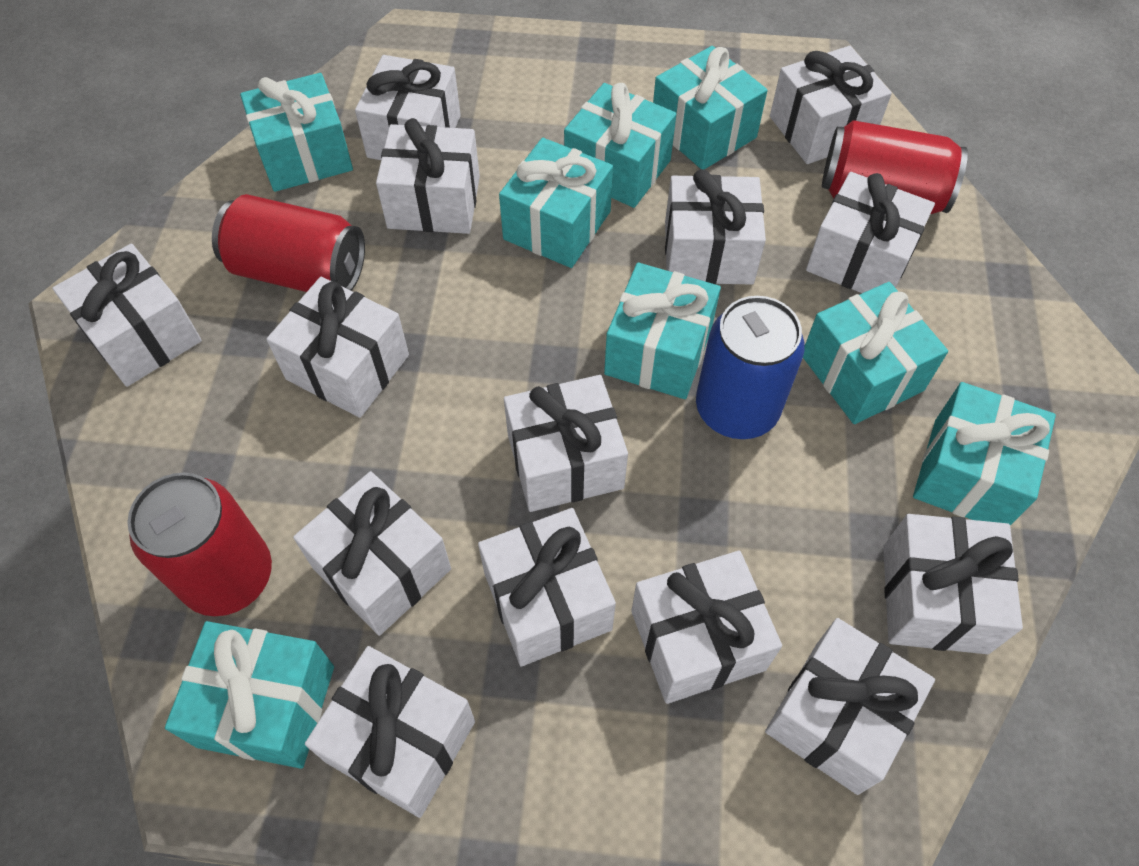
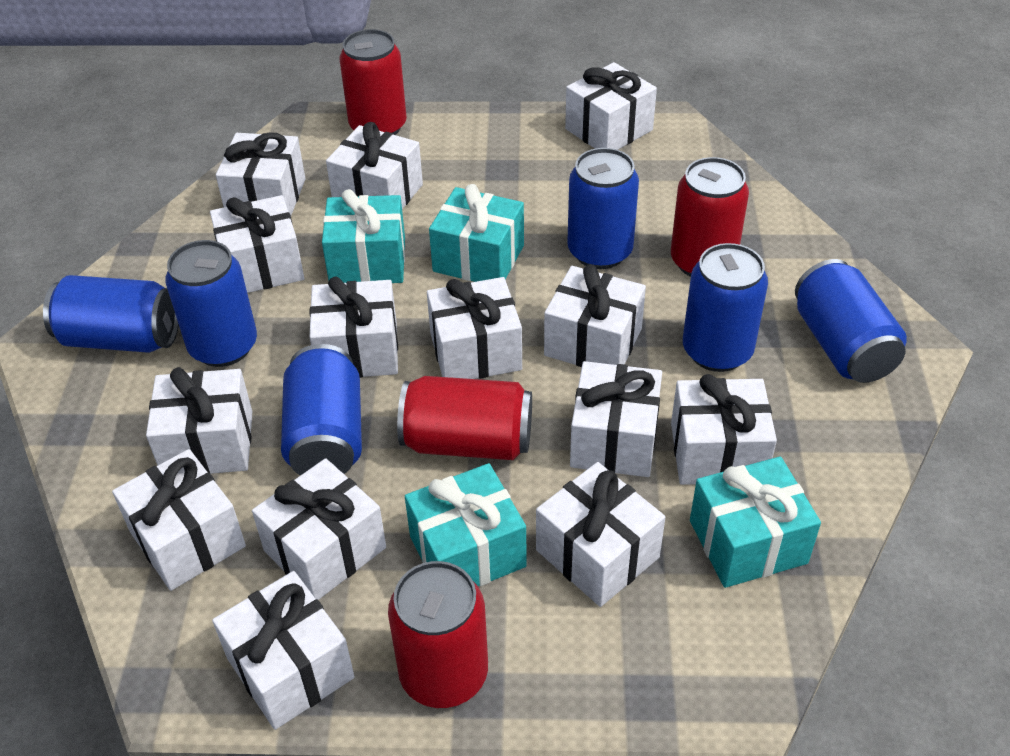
blue can: 1 -> 6
red can: 3 -> 4
turquoise gift: 8 -> 4

